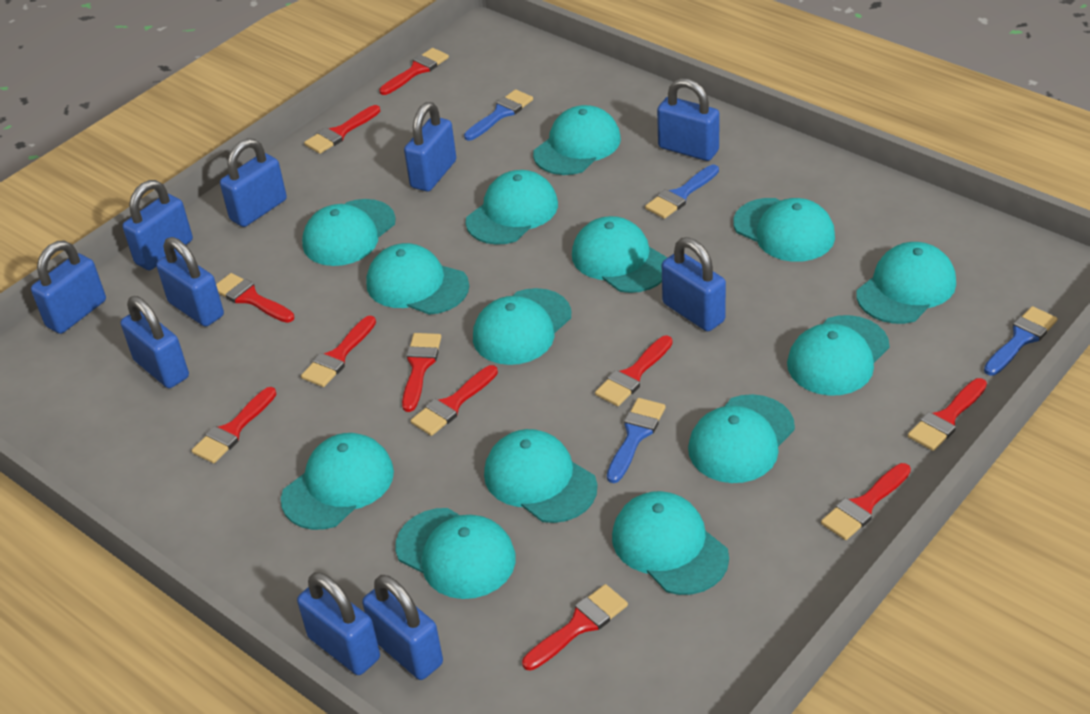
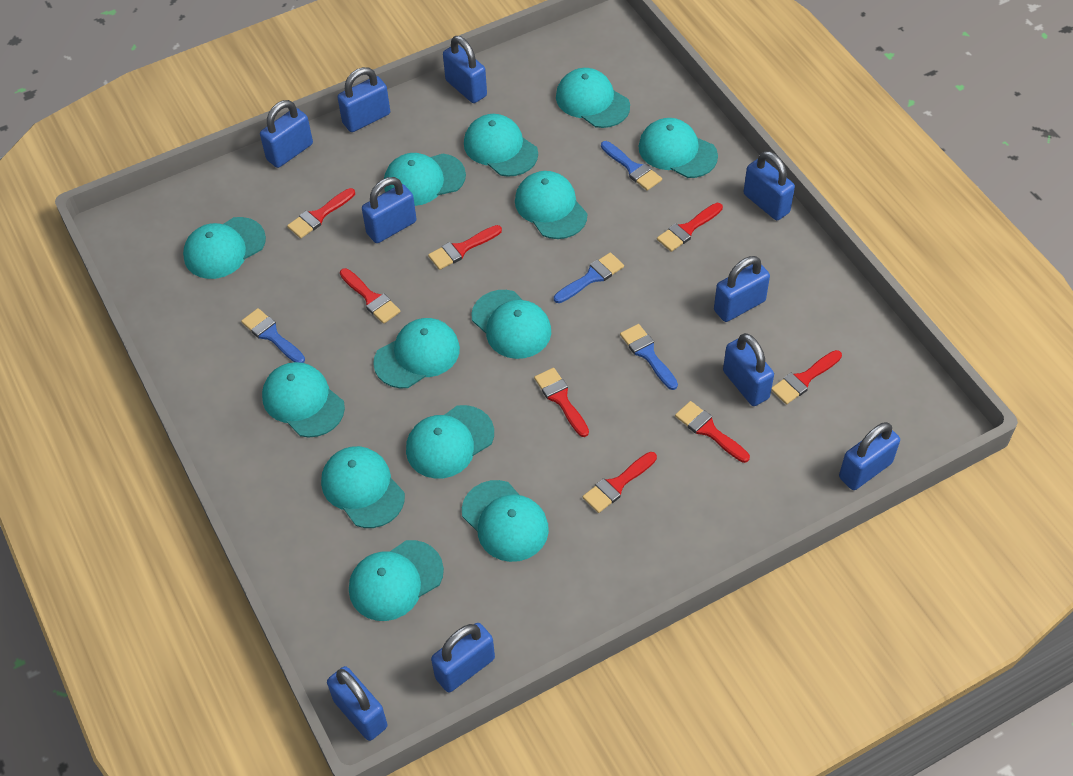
red brush: 11 -> 8
turquoise cap: 14 -> 13

